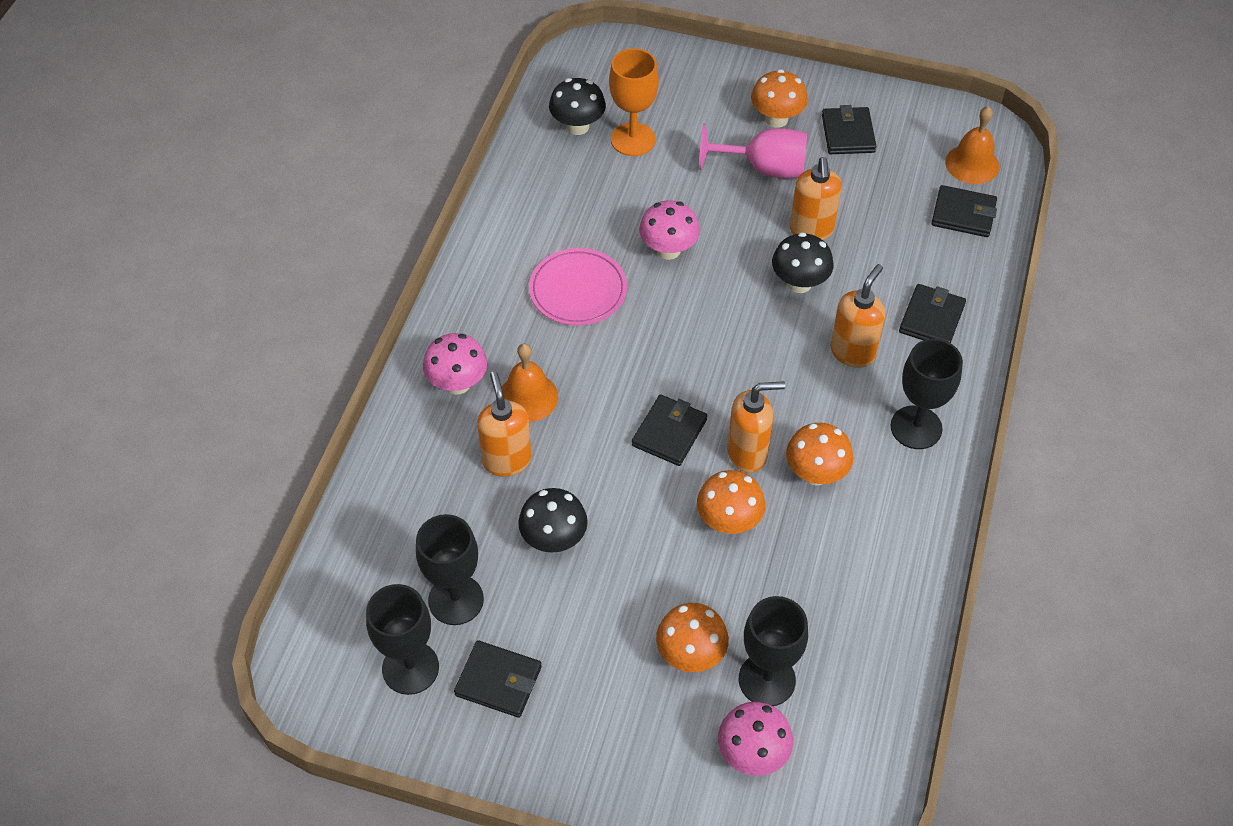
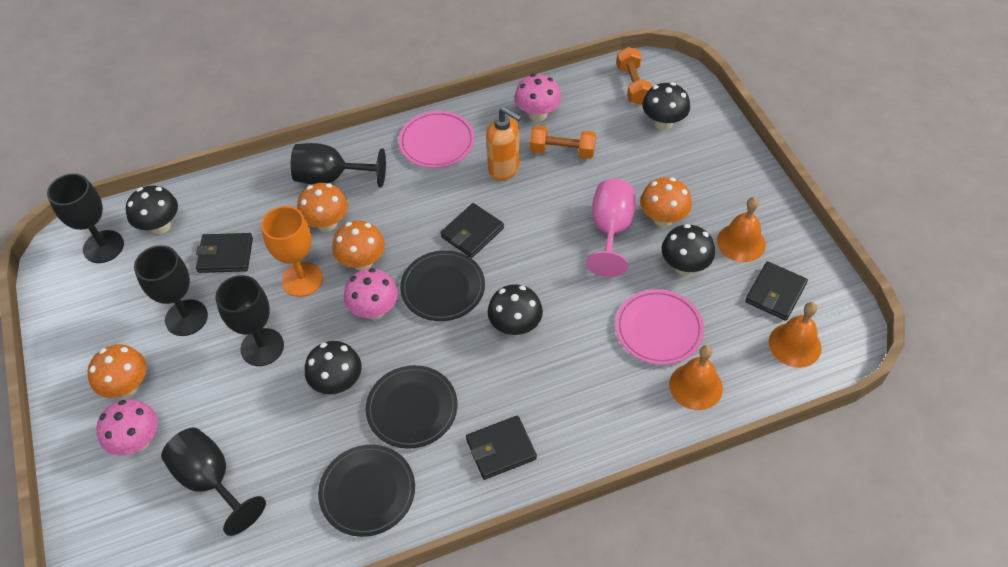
black goblet: 4 -> 5
black mushroom: 3 -> 5
black plate: 0 -> 3
black wallet: 5 -> 4
orange bell: 2 -> 3
orange dumbbell: 0 -> 2
orange soap dispenser: 4 -> 1
pink plate: 1 -> 2

